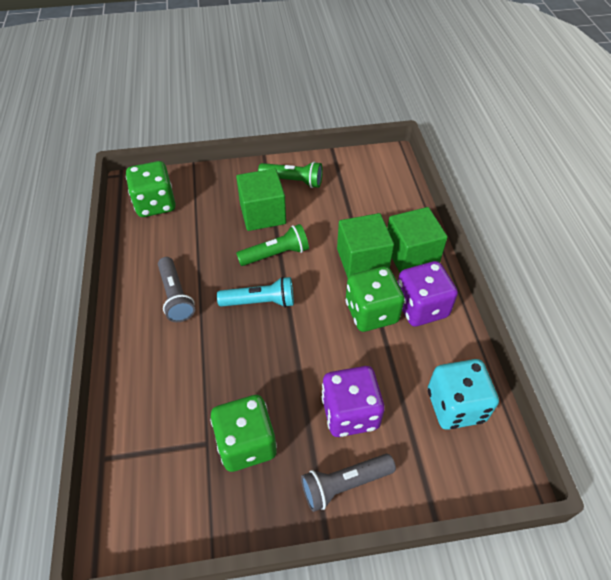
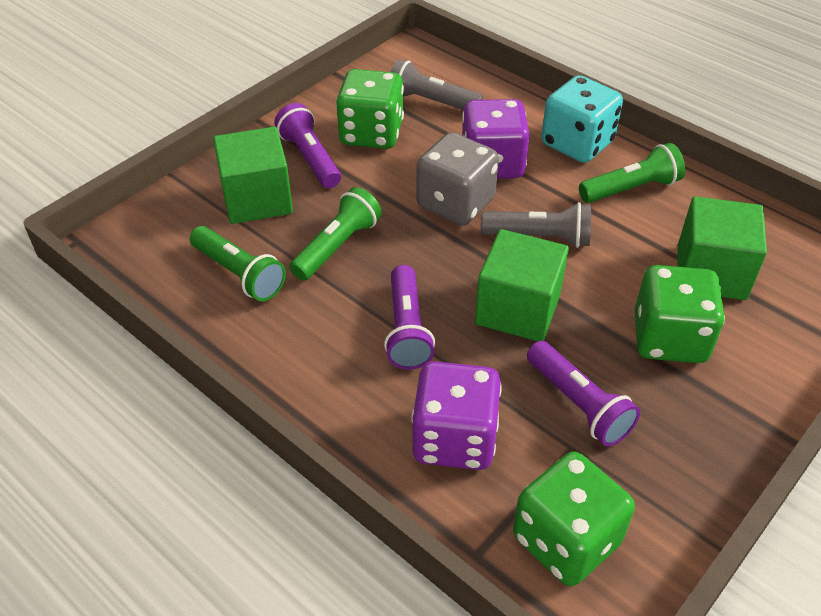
green flashlight: 2 -> 3
grey dice: 0 -> 1
purple flashlight: 0 -> 3
turquoise flashlight: 1 -> 0

